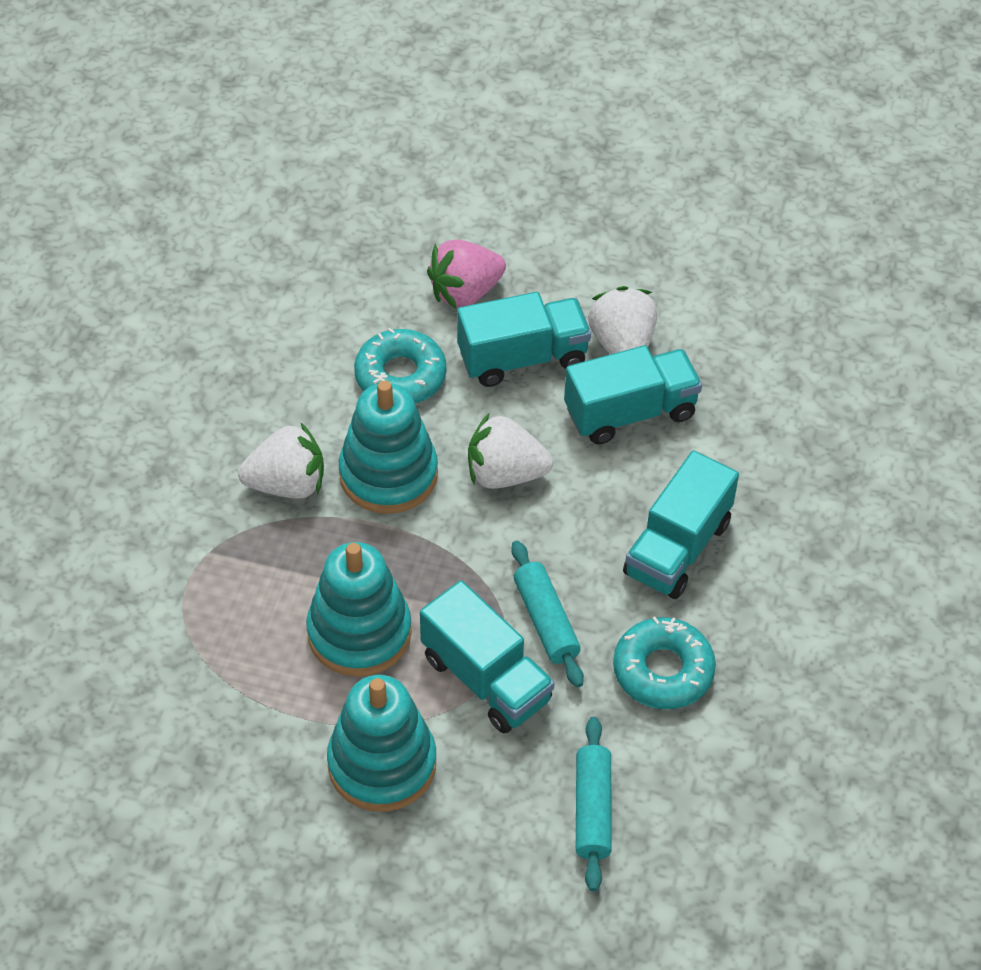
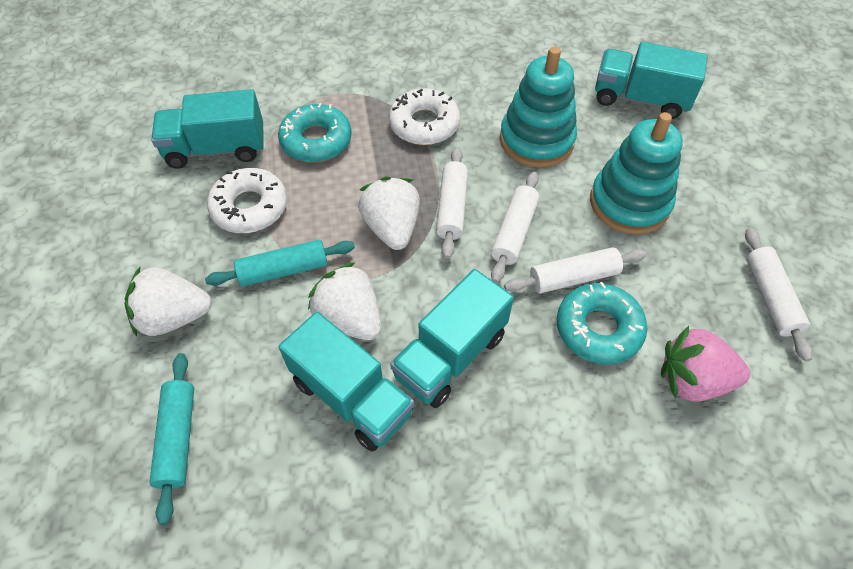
turquoise stacking toy: 3 -> 2
white donut: 0 -> 2
white rolling pin: 0 -> 4

